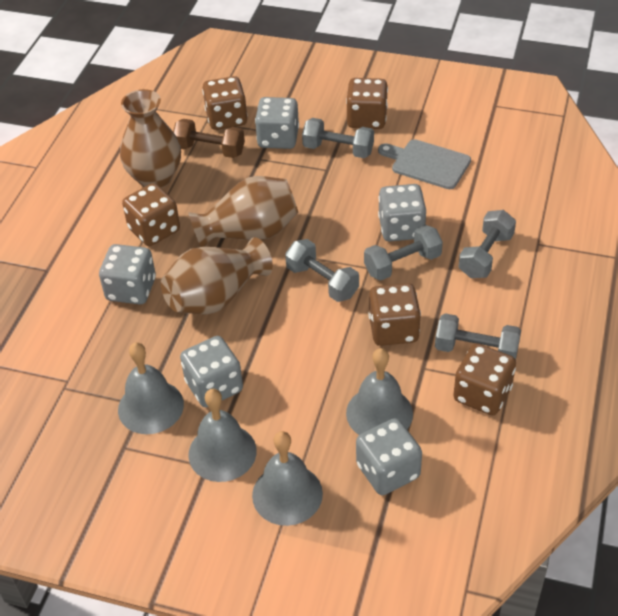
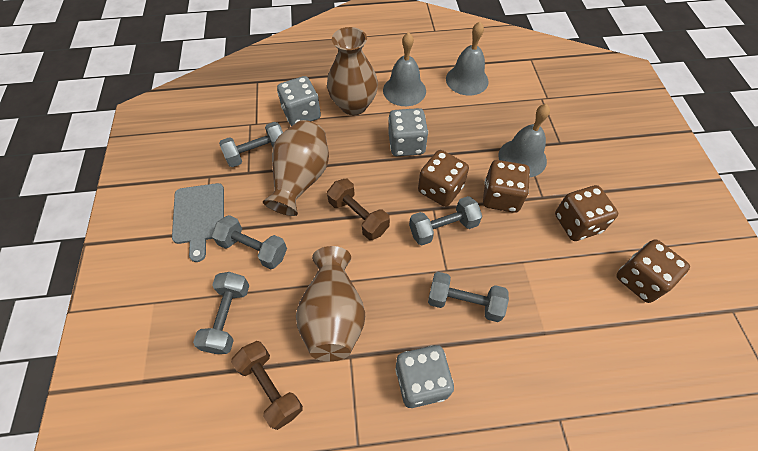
brown dice: 5 -> 4
brown dumbbell: 1 -> 2
grey bell: 4 -> 3
grey dice: 5 -> 3

